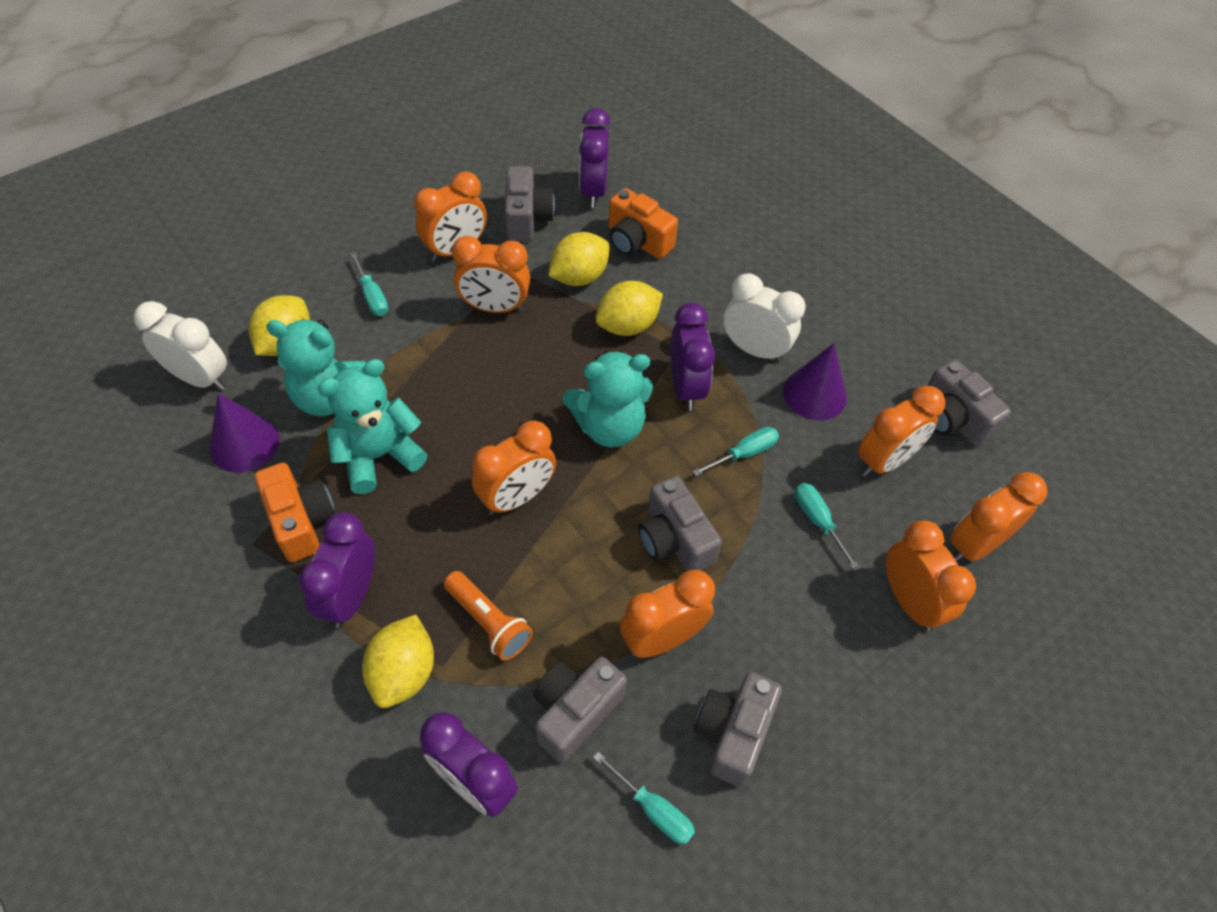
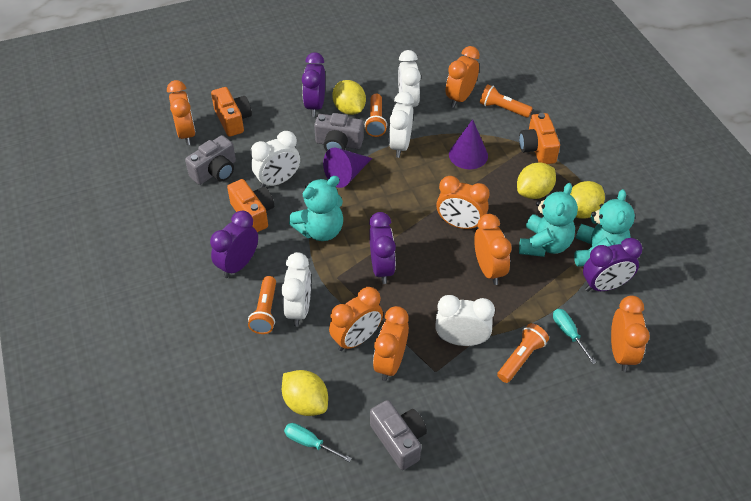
grey camera: 5 -> 3
orange camera: 2 -> 3
orange flashlight: 1 -> 4
turquoise screwdriver: 4 -> 2
white clock: 2 -> 5

